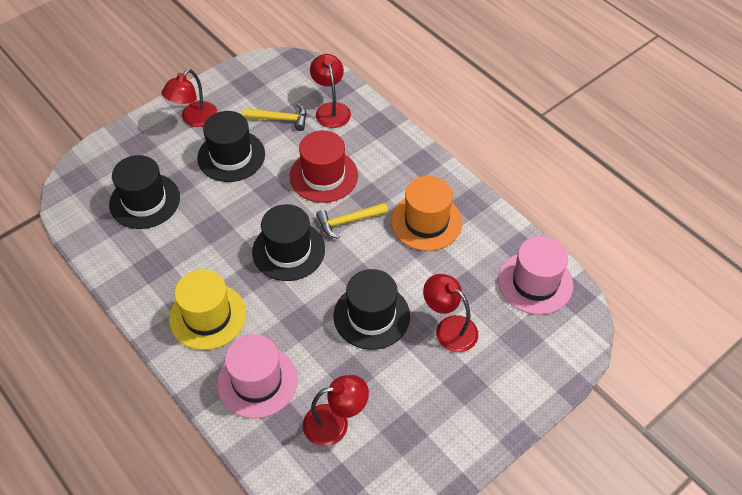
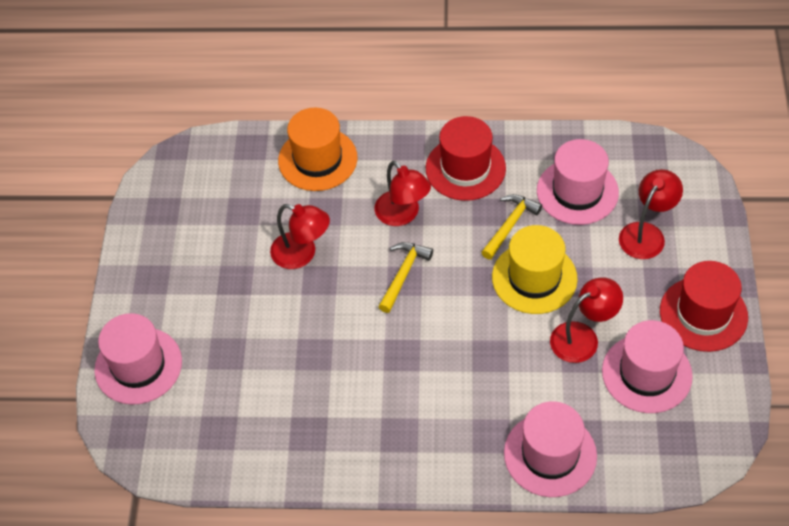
black hat: 4 -> 0
pink hat: 2 -> 4
red hat: 1 -> 2

